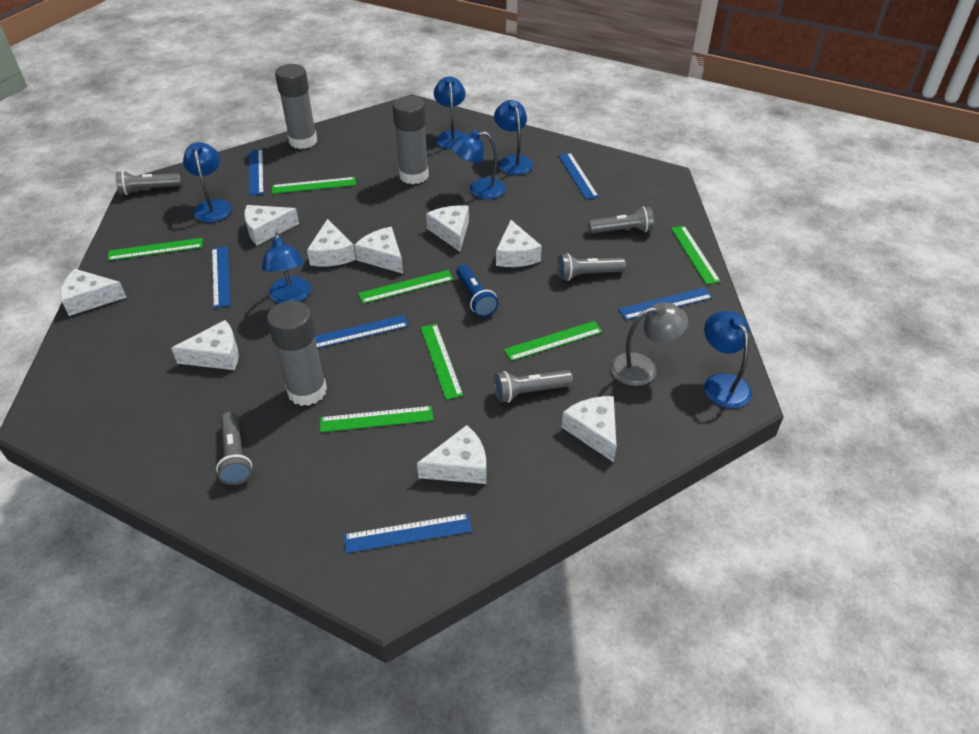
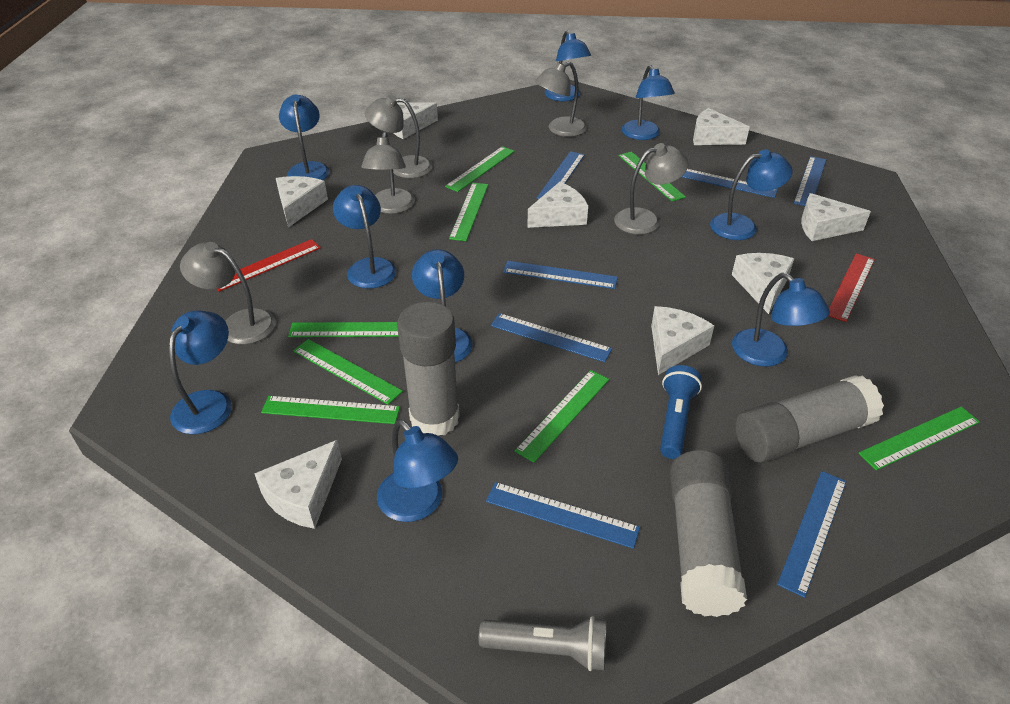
blue lamp: 6 -> 9
blue ruler: 6 -> 7
green ruler: 7 -> 8
grey flashlight: 5 -> 1
grey lamp: 1 -> 5
red ruler: 0 -> 2
white cheese: 9 -> 8

